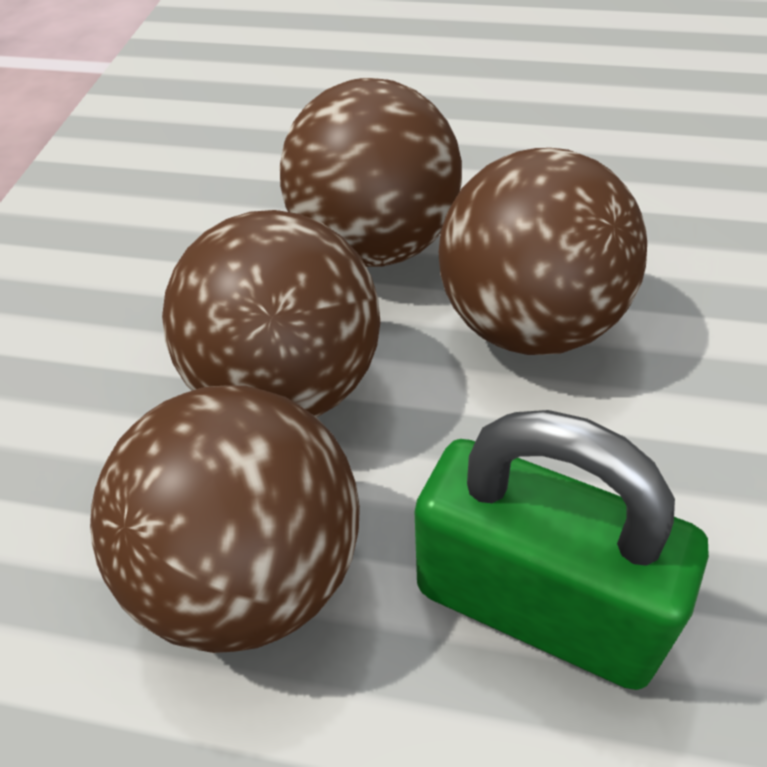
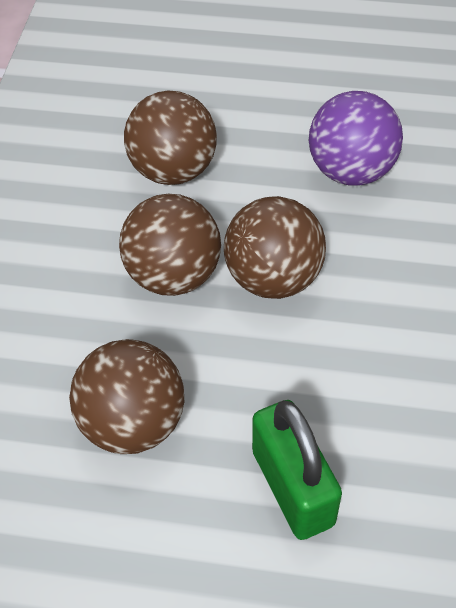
purple ball: 0 -> 1

